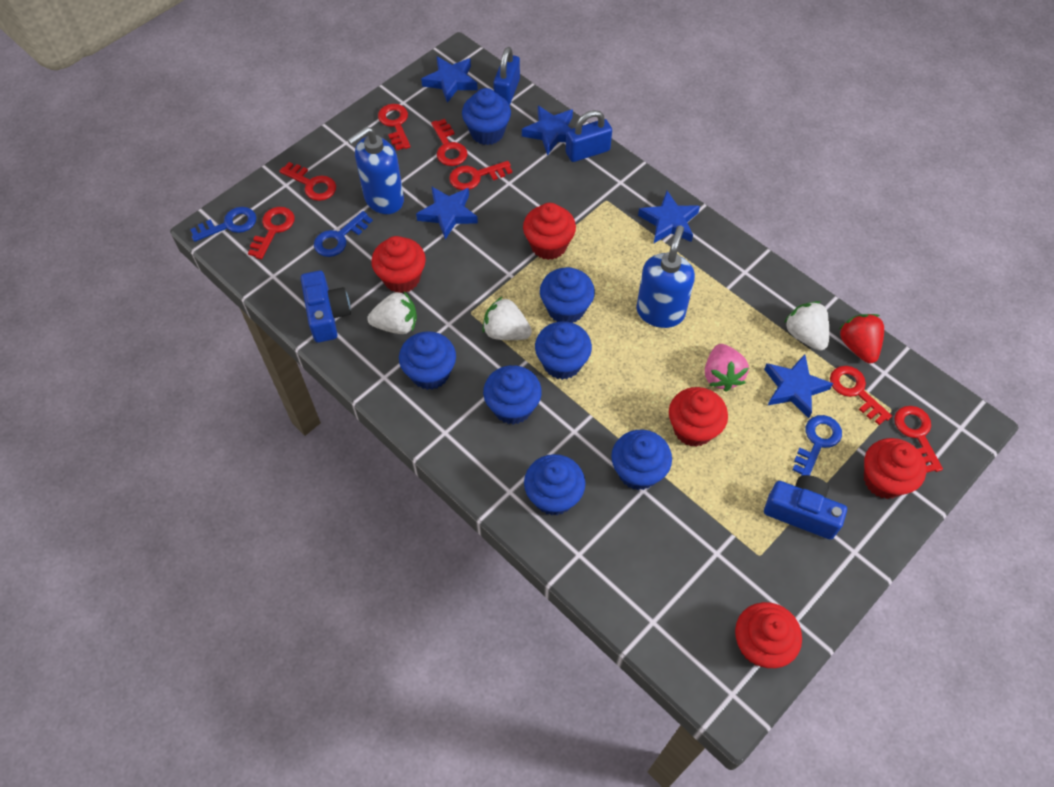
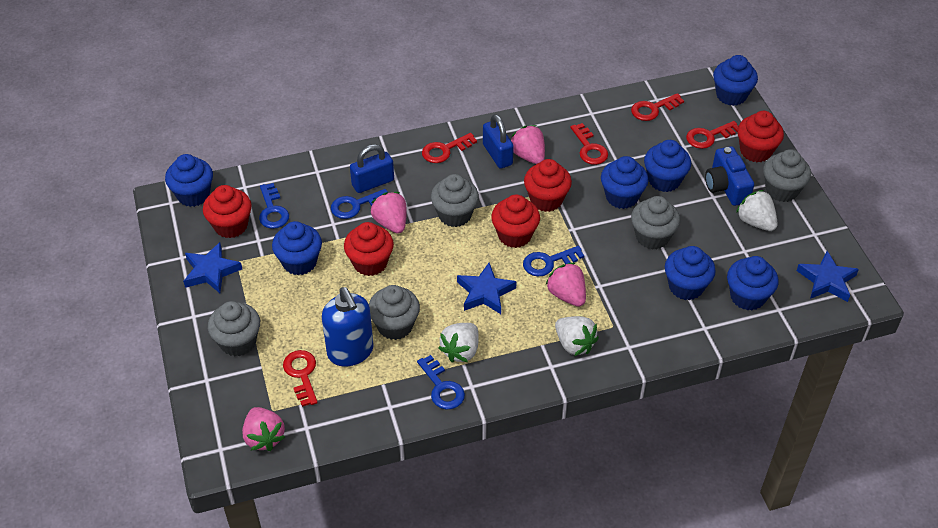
blue camera: 2 -> 1
blue key: 3 -> 4
blue soap dispenser: 2 -> 1
blue star: 5 -> 3
grey cupcake: 0 -> 5
pink strawberry: 1 -> 4
red key: 7 -> 5
red strawberry: 1 -> 0

